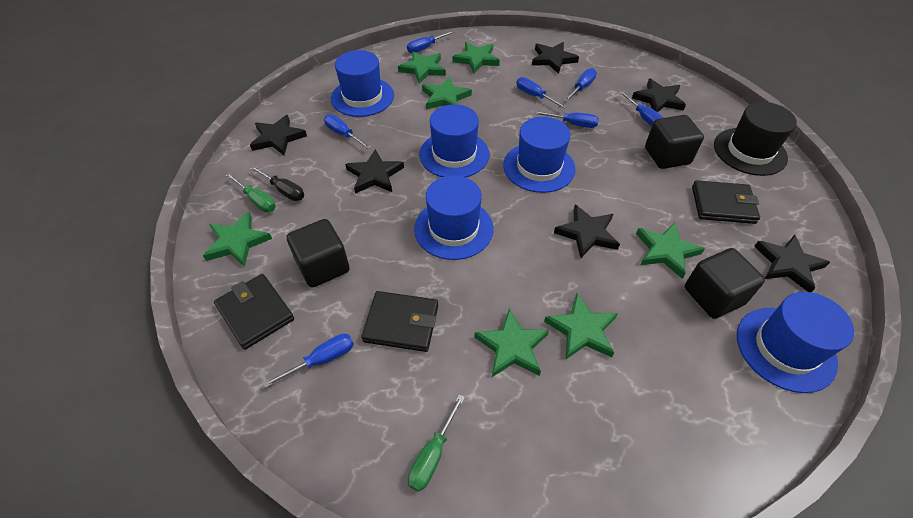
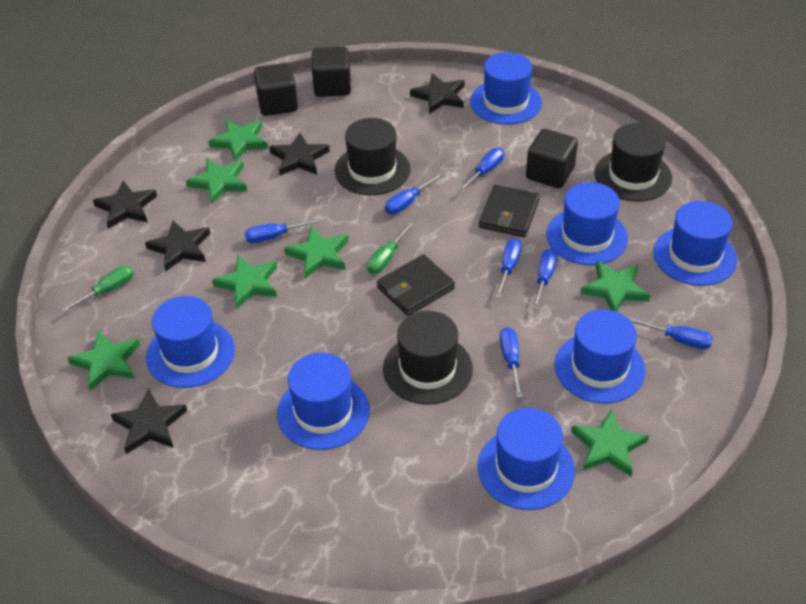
black hat: 1 -> 3
black screwdriver: 1 -> 0
black star: 6 -> 5
black wallet: 3 -> 2
blue hat: 5 -> 7

